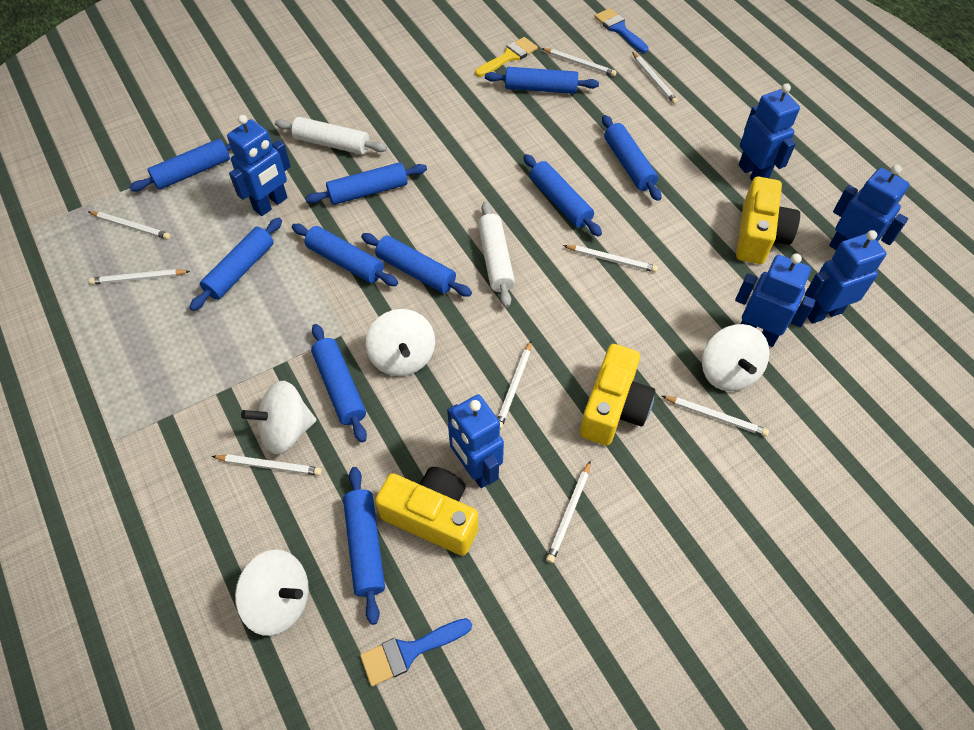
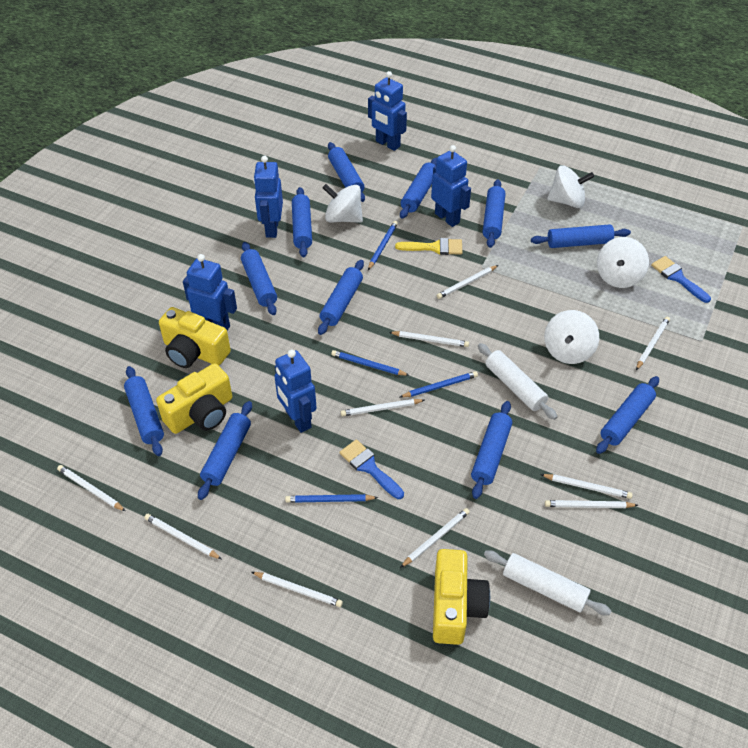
blue pencil: 0 -> 4
blue robot: 6 -> 5
blue rolling pin: 10 -> 11
white pencil: 9 -> 10

